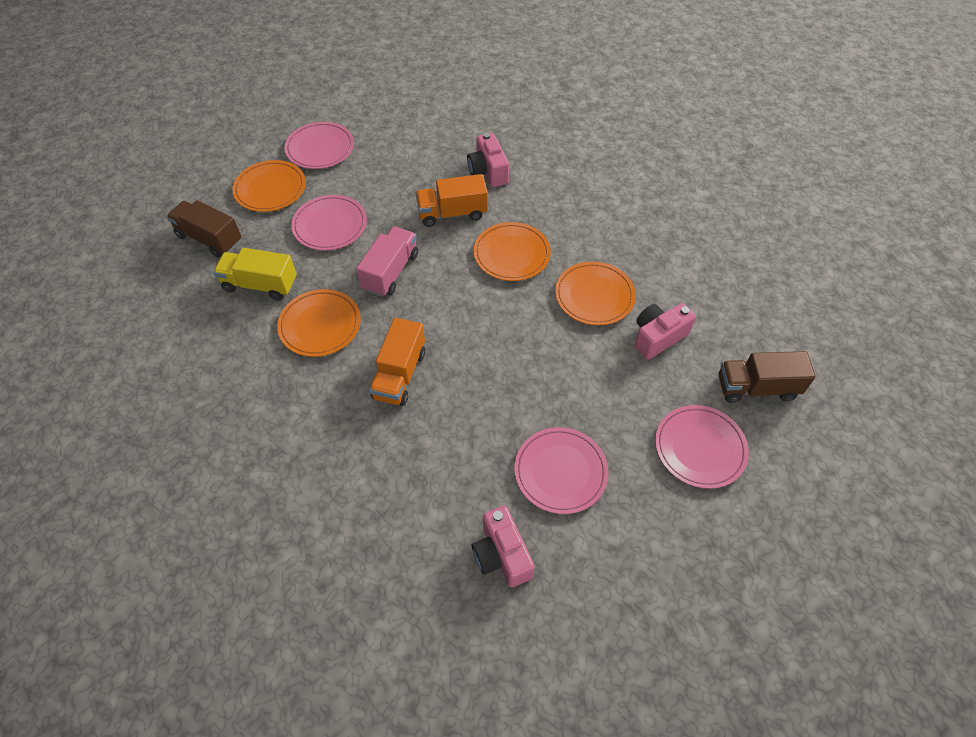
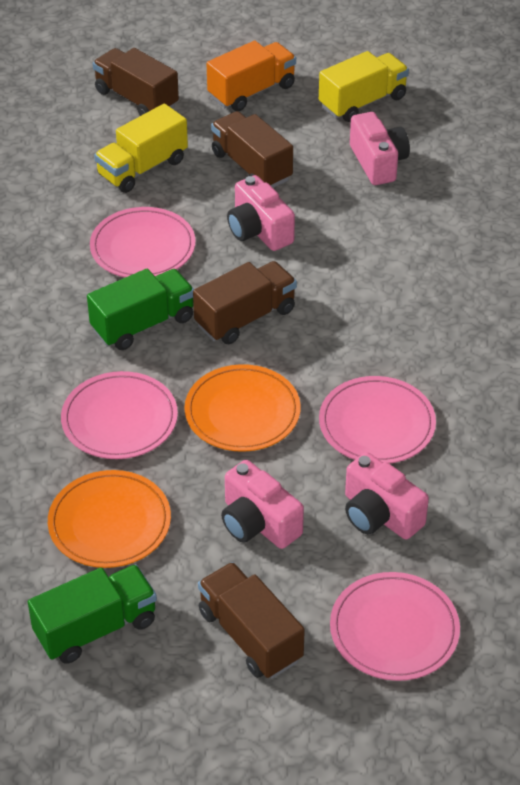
brown truck: 2 -> 4
green truck: 0 -> 2
orange plate: 4 -> 2
orange truck: 2 -> 1
pink camera: 3 -> 4
pink truck: 1 -> 0
yellow truck: 1 -> 2

